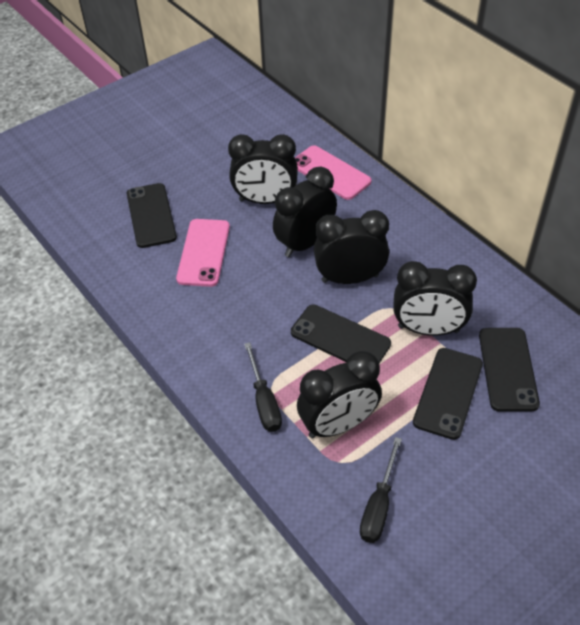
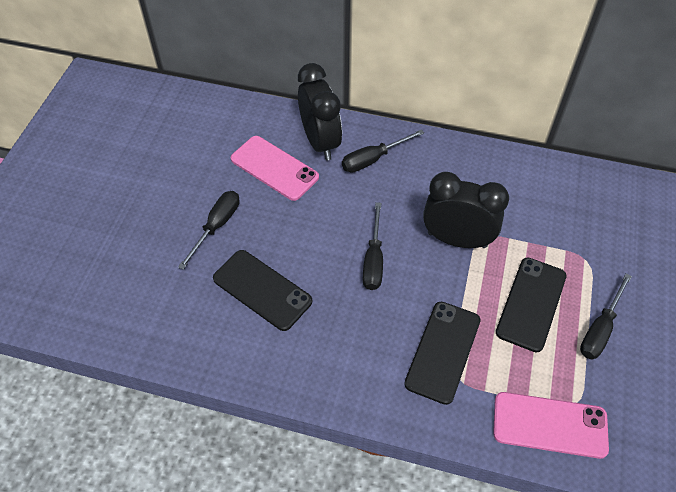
black clock: 5 -> 2
black phone: 4 -> 3
black screwdriver: 2 -> 4

